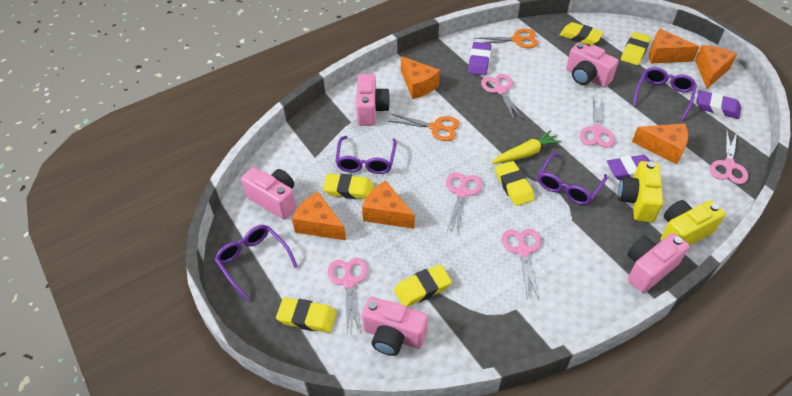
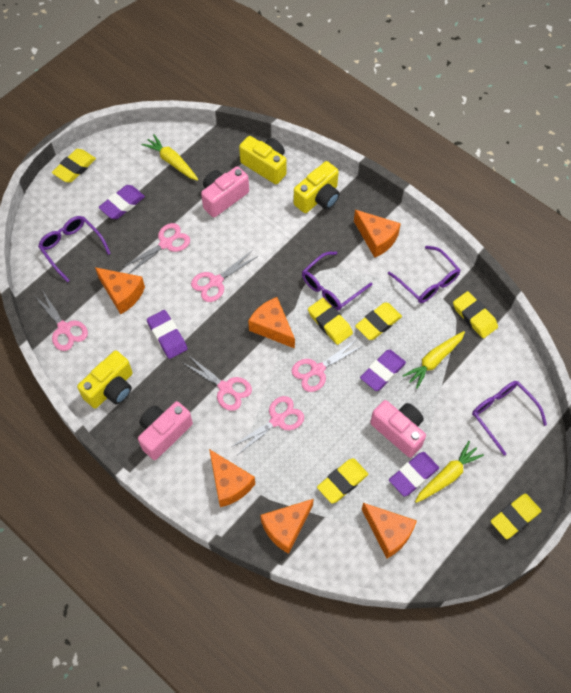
orange scissors: 2 -> 0
pink camera: 5 -> 3
purple eraser: 3 -> 4
yellow camera: 2 -> 3
yellow carrot: 1 -> 3

